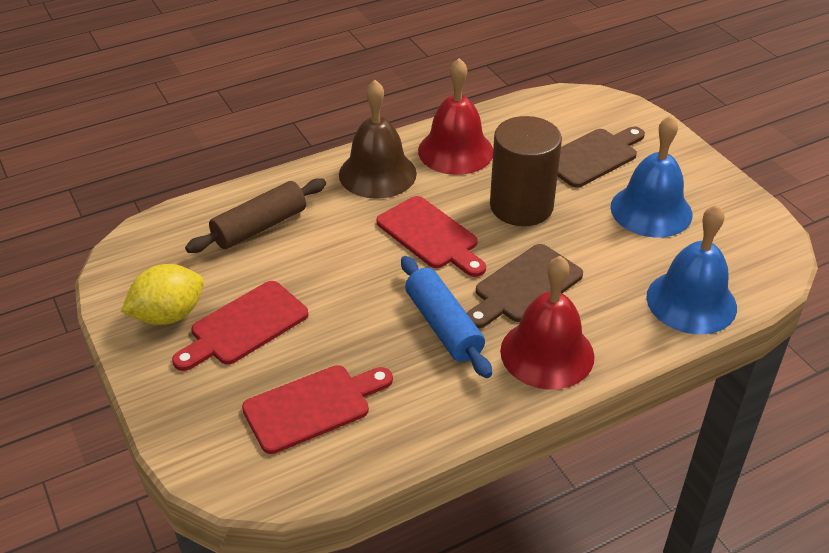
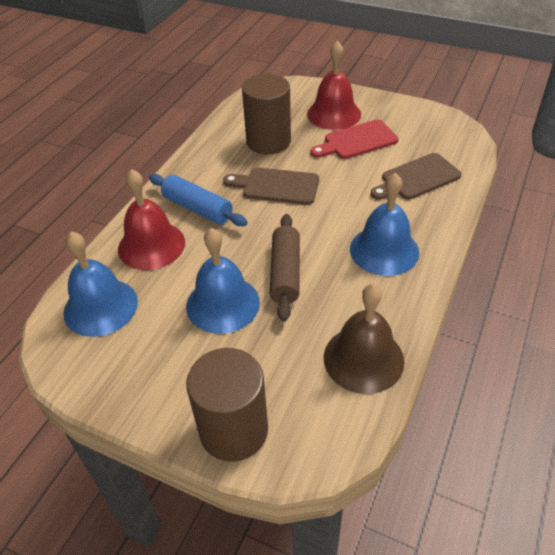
blue bell: 2 -> 3
brown cylinder: 1 -> 2
red cutting board: 3 -> 1
yellow lemon: 1 -> 0

